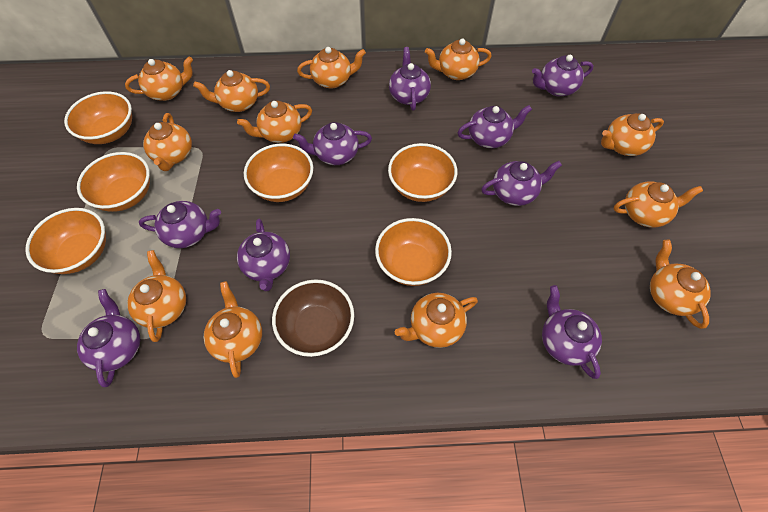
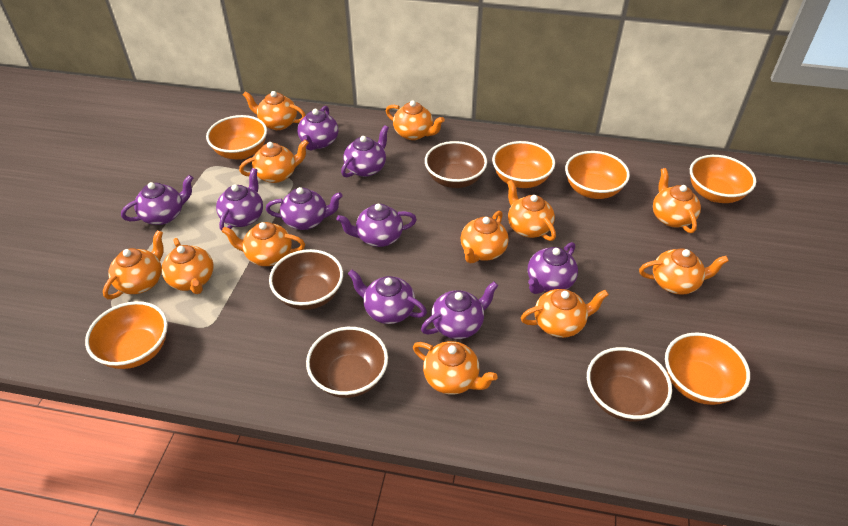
brown bowl: 1 -> 4

